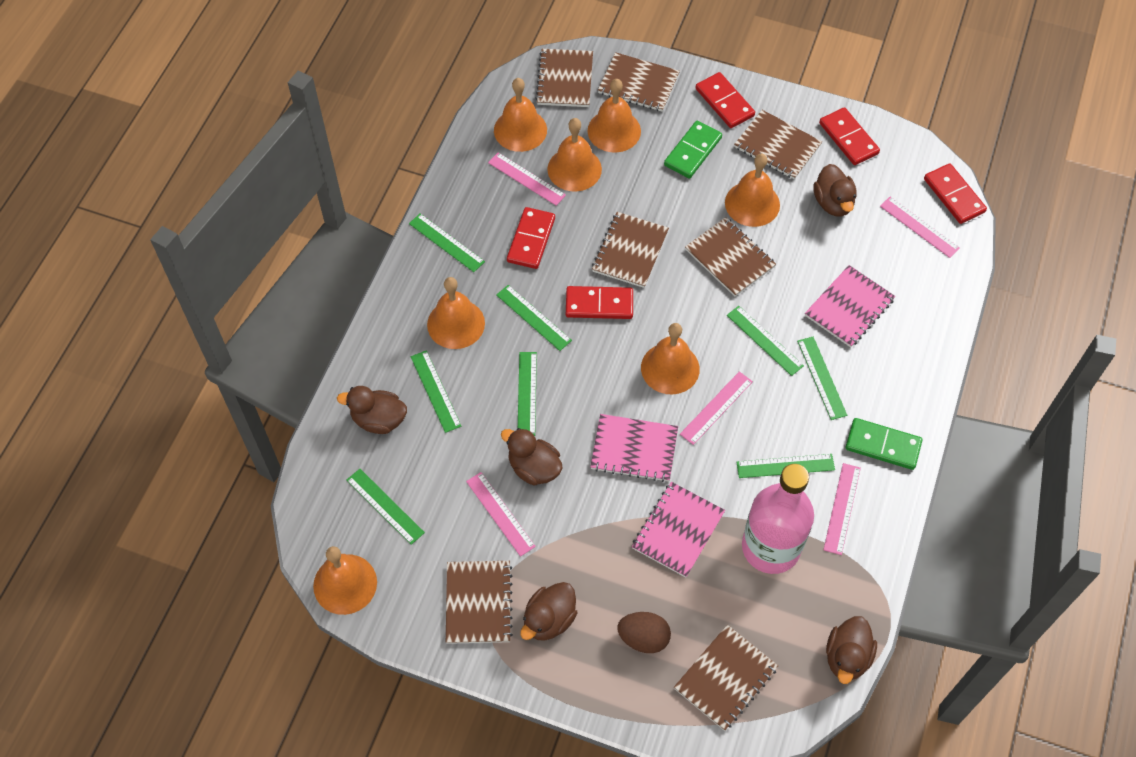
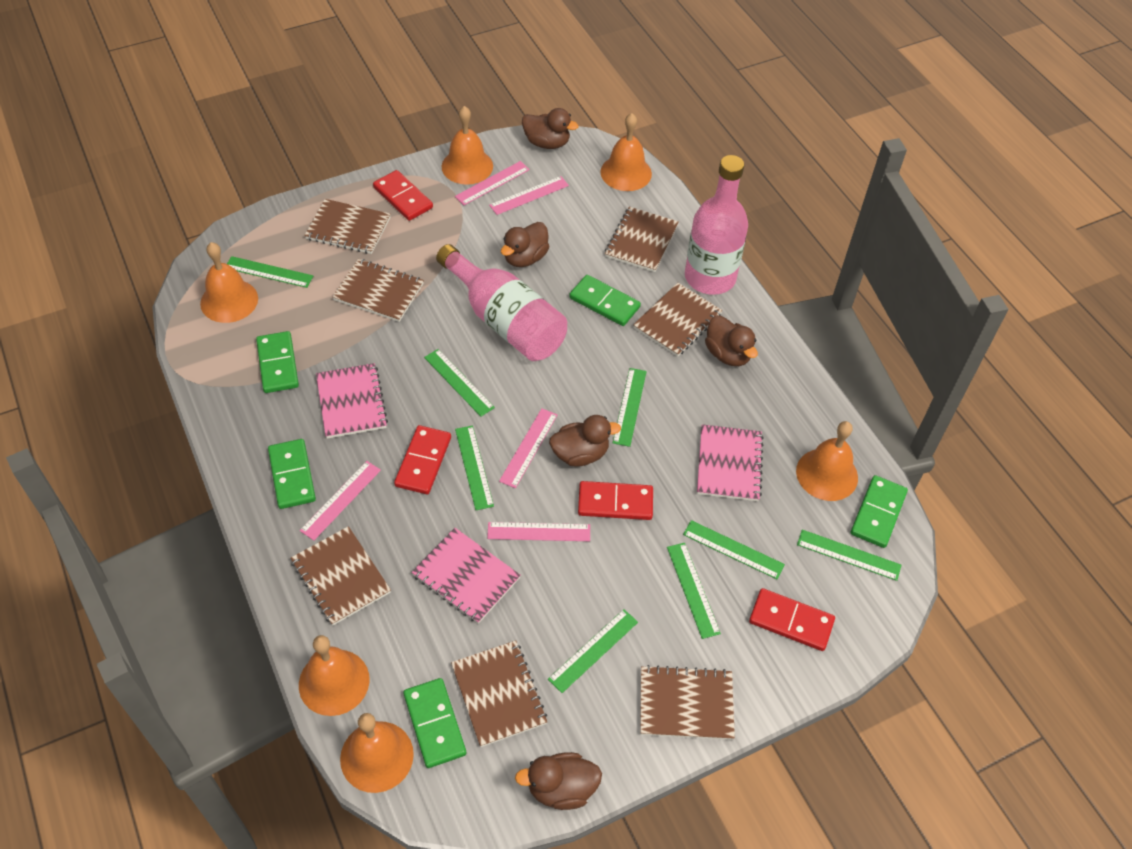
brown egg: 1 -> 0
green domino: 2 -> 5
orange bell: 7 -> 6
pink bottle: 1 -> 2
red domino: 5 -> 4

